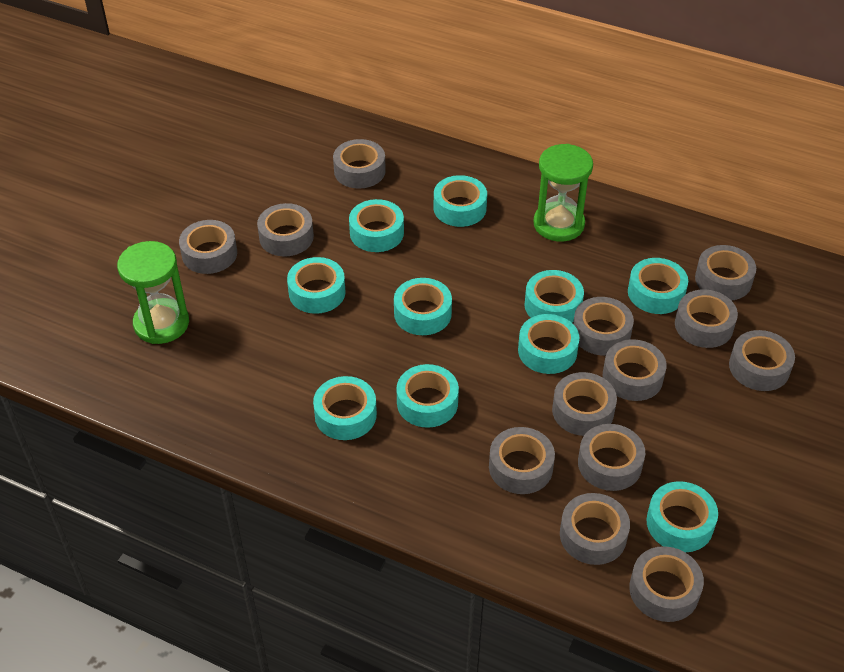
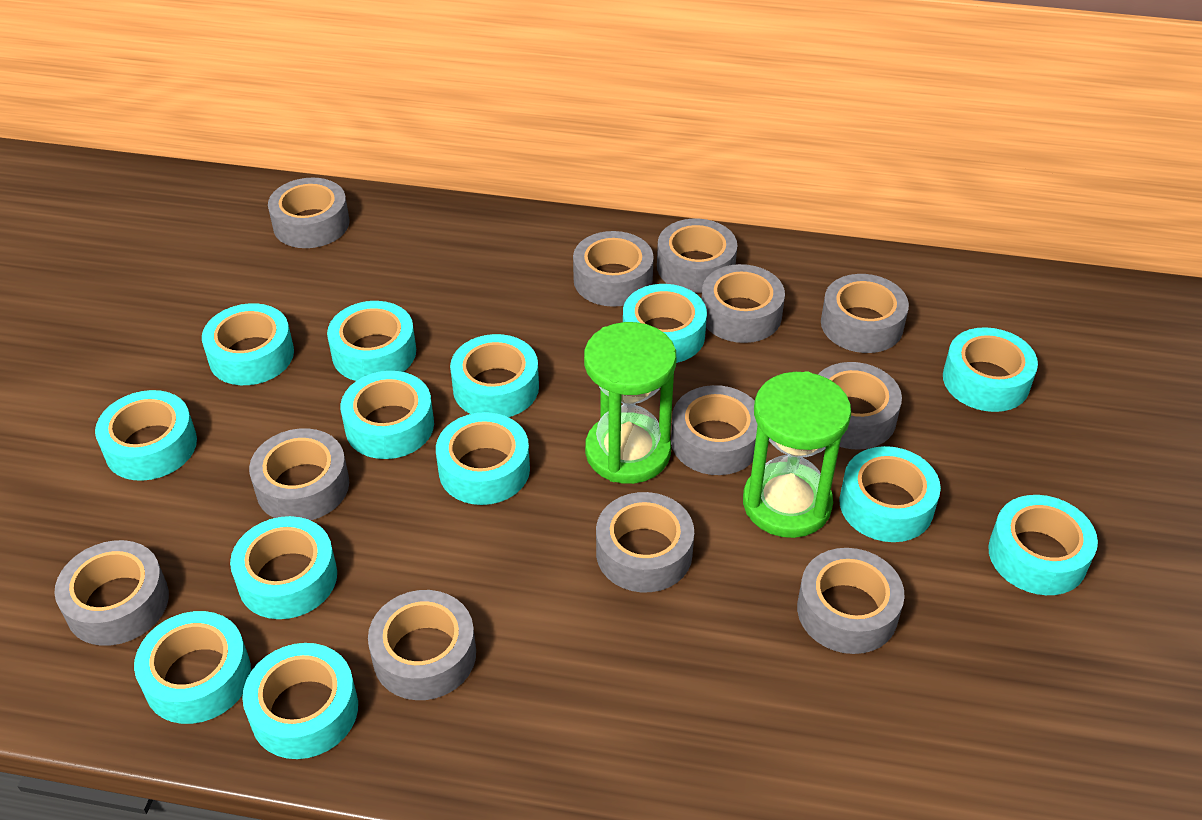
grey tape: 13 -> 12
turquoise tape: 10 -> 13

